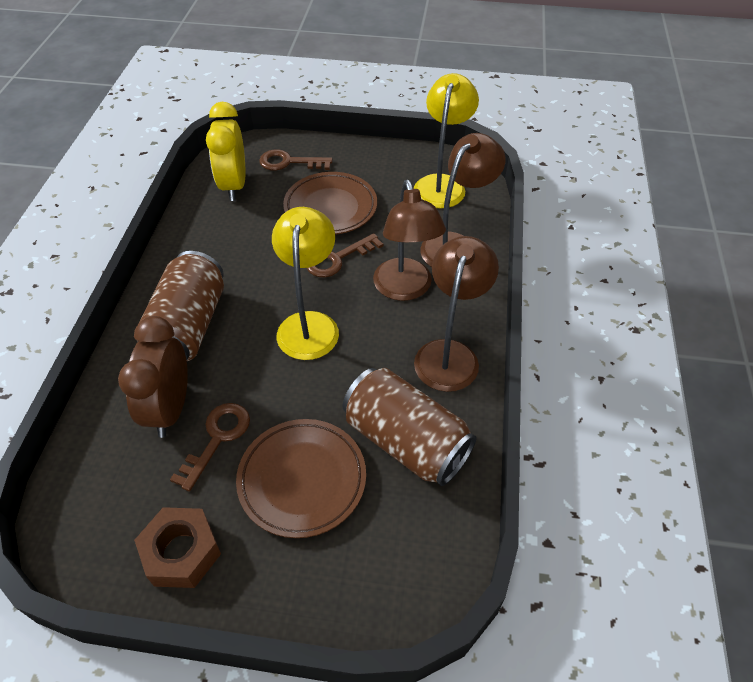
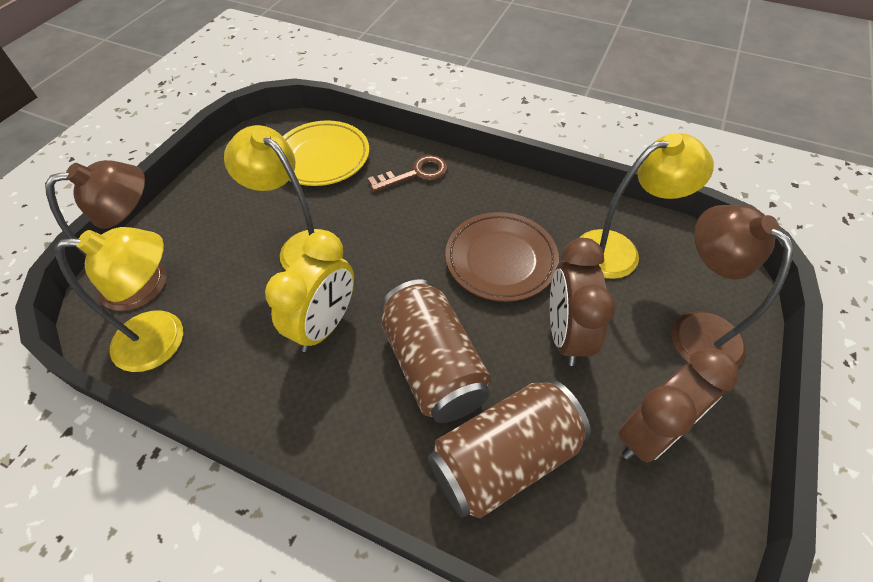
brown clock: 1 -> 2
brown key: 3 -> 1
brown lamp: 3 -> 2
brown nut: 1 -> 0
brown plate: 2 -> 1
yellow lamp: 2 -> 3
yellow plate: 0 -> 1

